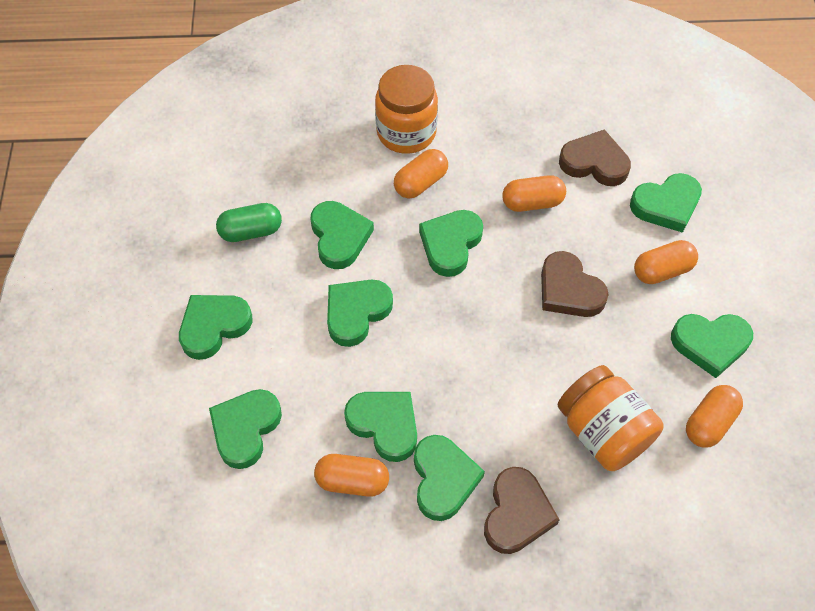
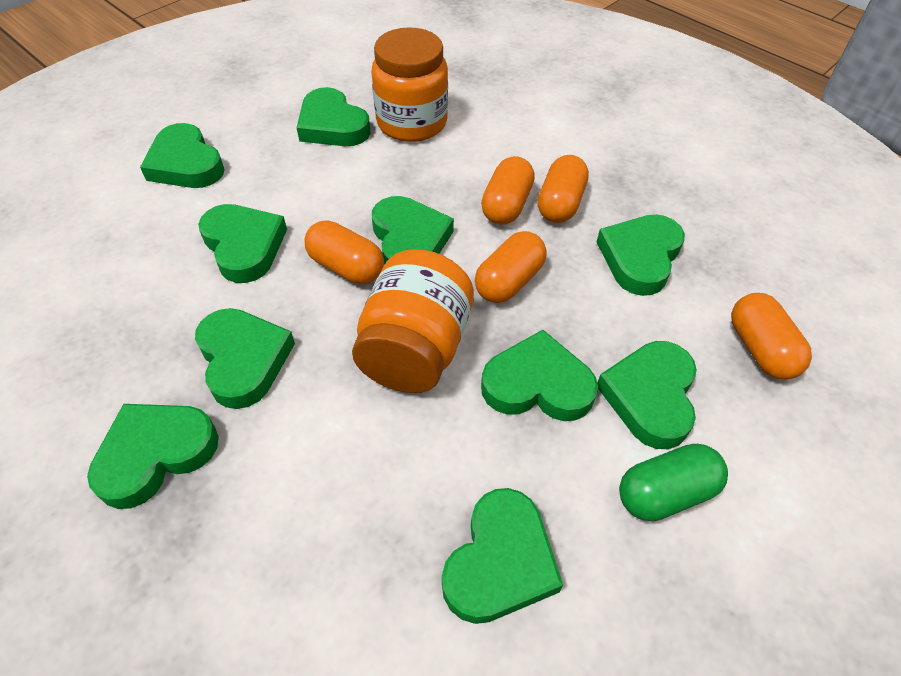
brown heart: 3 -> 0
green heart: 9 -> 10

